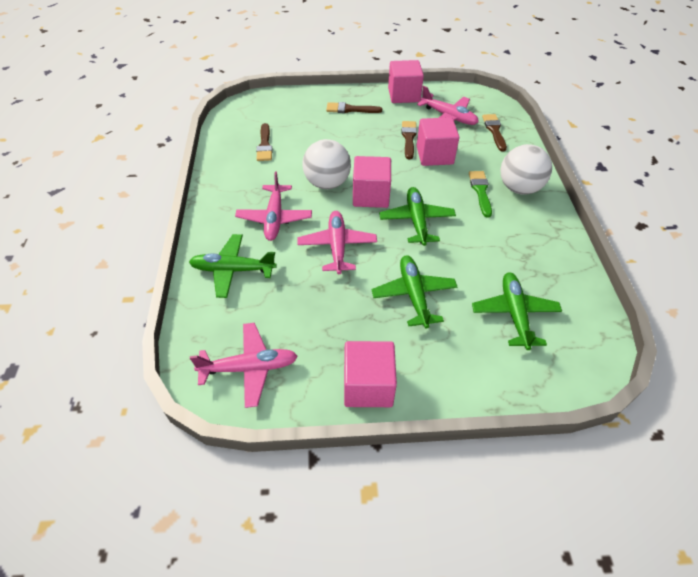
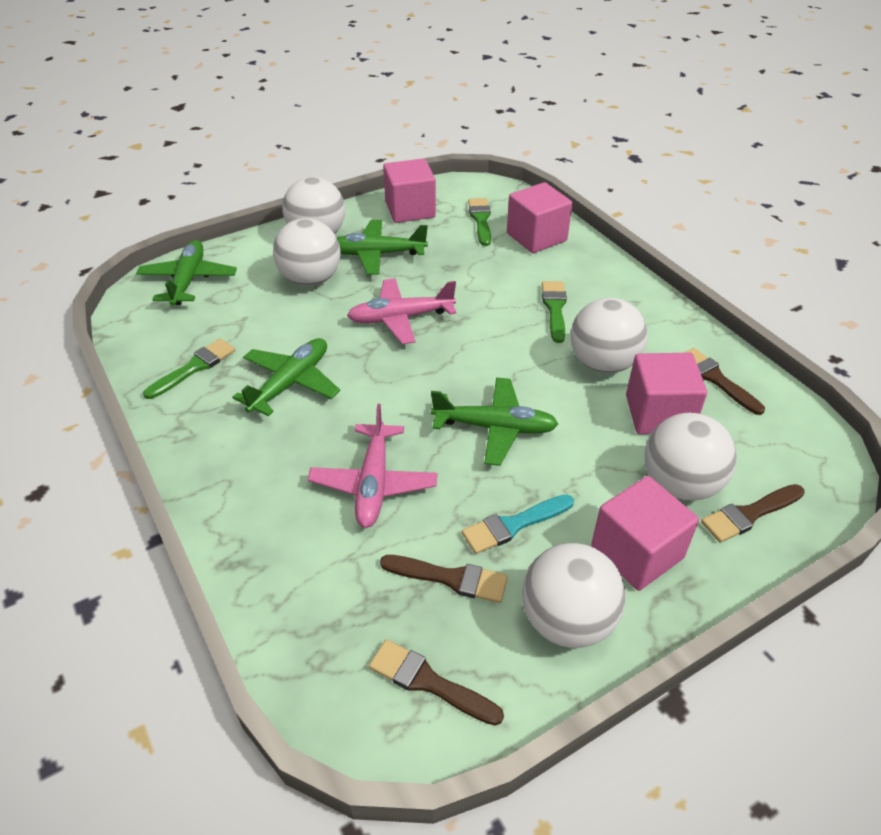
green brush: 1 -> 3
pink plane: 4 -> 2
turquoise brush: 0 -> 1
white ball: 2 -> 5

